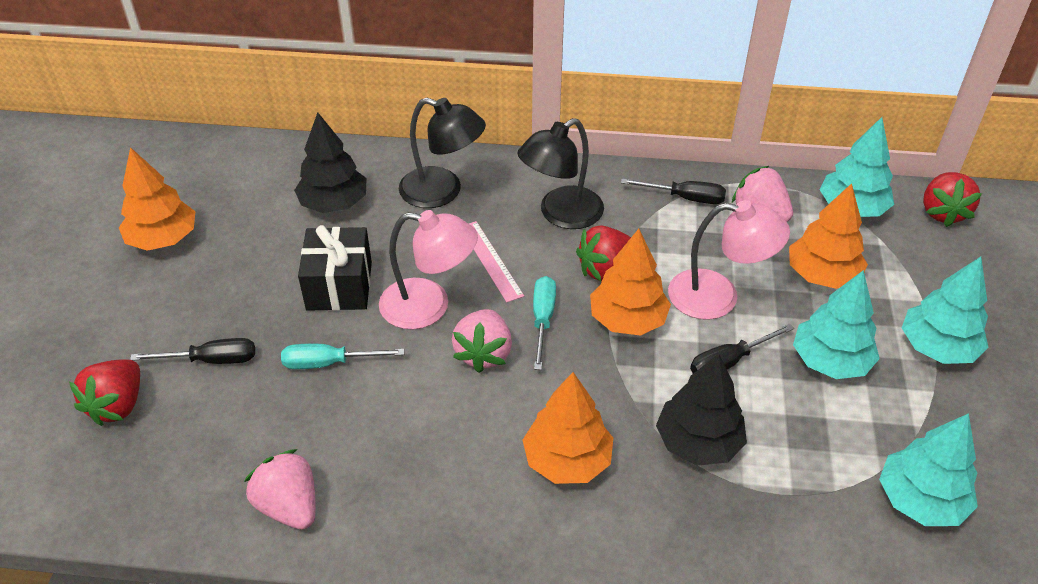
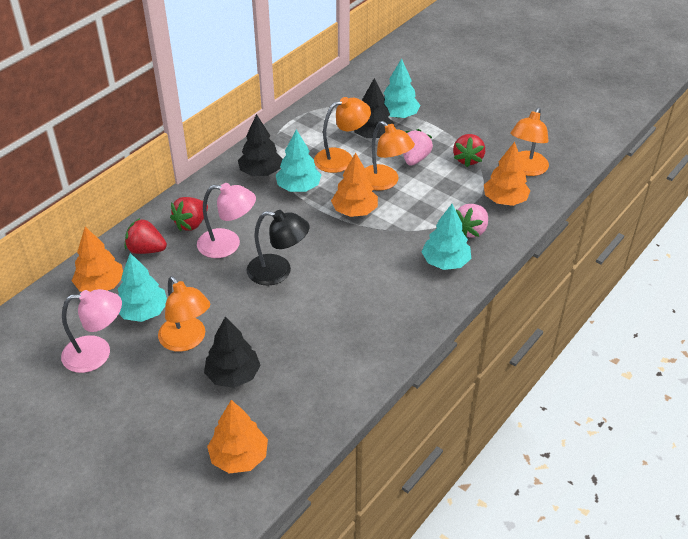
black gift: 1 -> 0
black lamp: 2 -> 1
black screwdriver: 3 -> 0
black tree: 2 -> 3
orange lamp: 0 -> 4
pink ruler: 1 -> 0
pink strawberry: 3 -> 2
turquoise screwdriver: 2 -> 0

